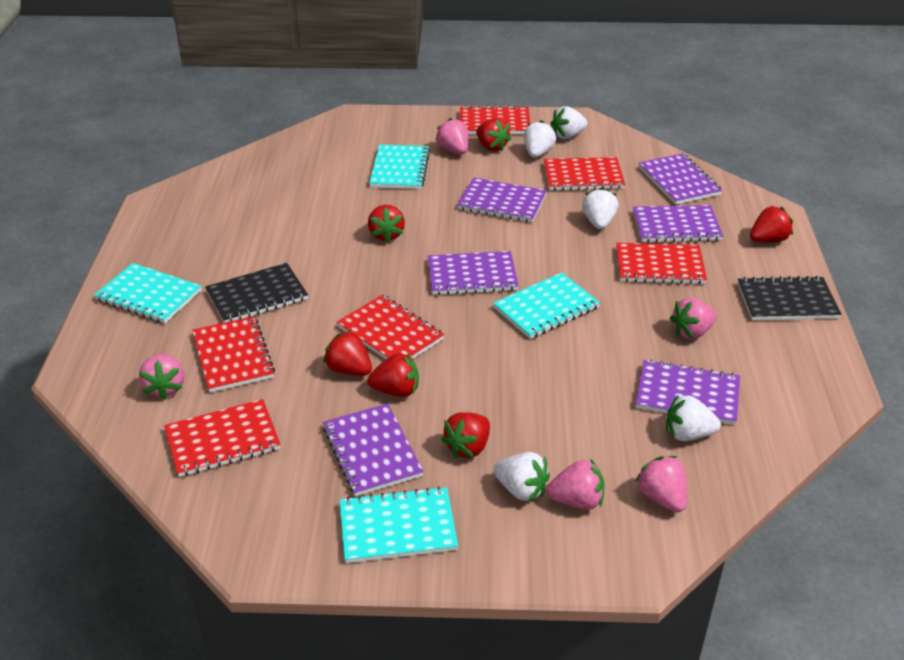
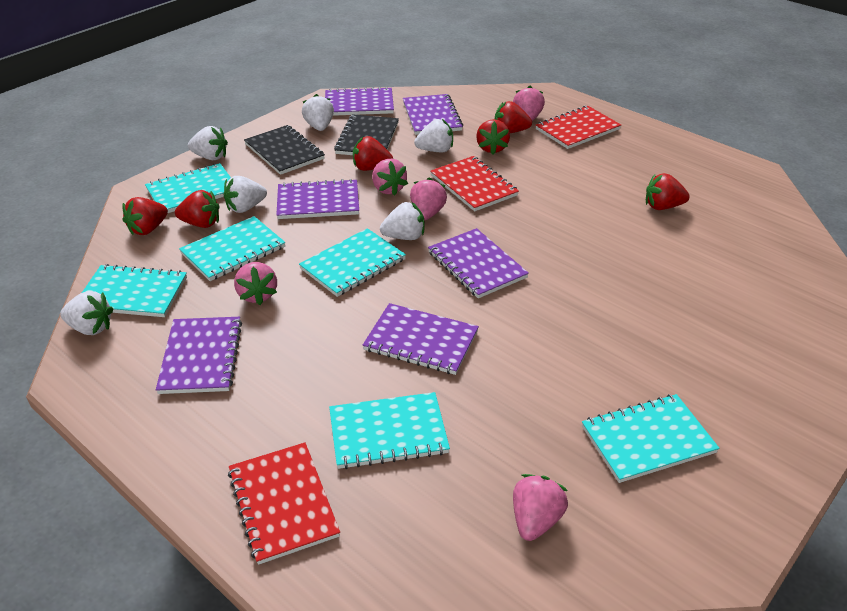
red notebook: 6 -> 3
turquoise notebook: 4 -> 6
white strawberry: 5 -> 6

